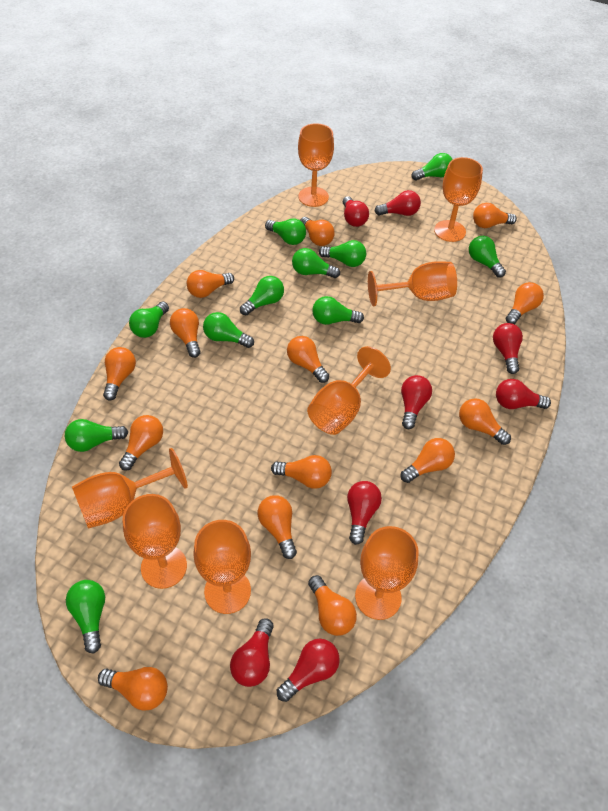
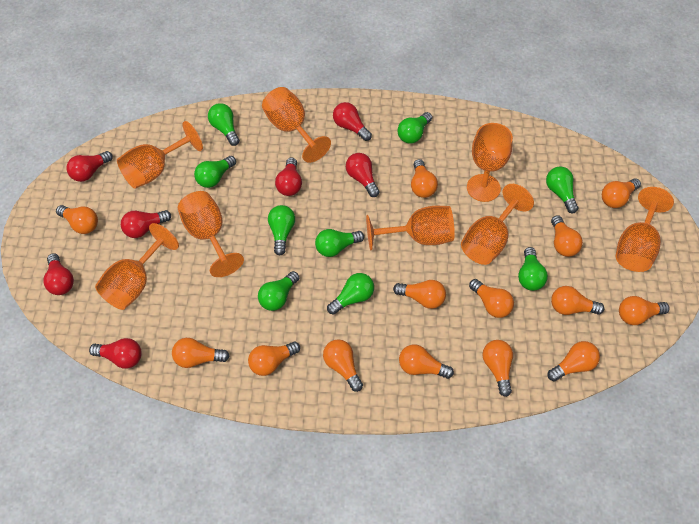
green light bulb: 11 -> 9
red light bulb: 8 -> 7

